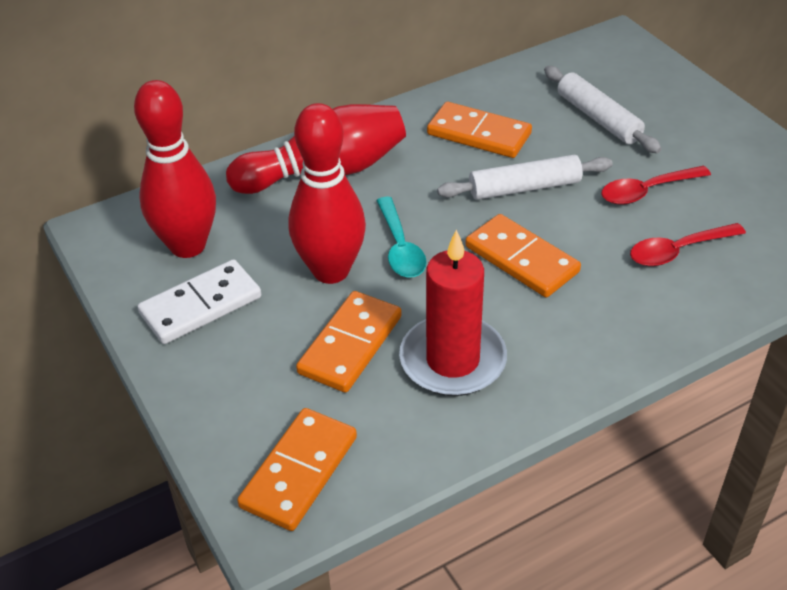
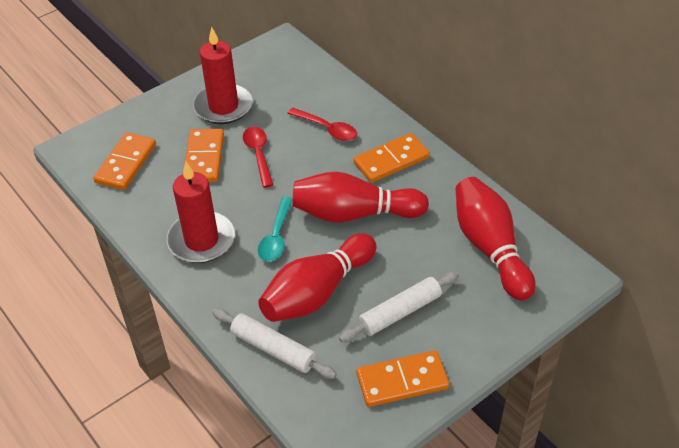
red candle: 1 -> 2
white domino: 1 -> 0

